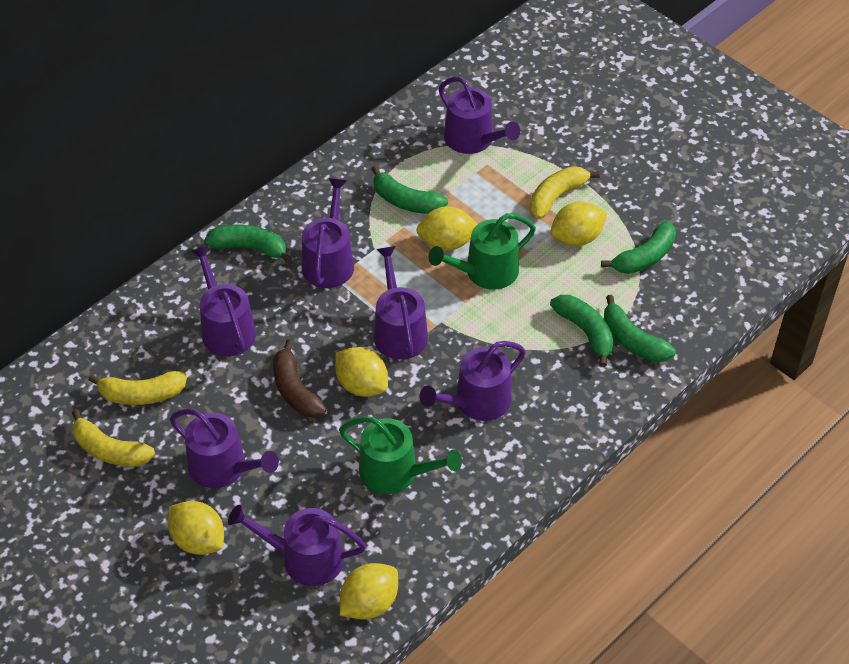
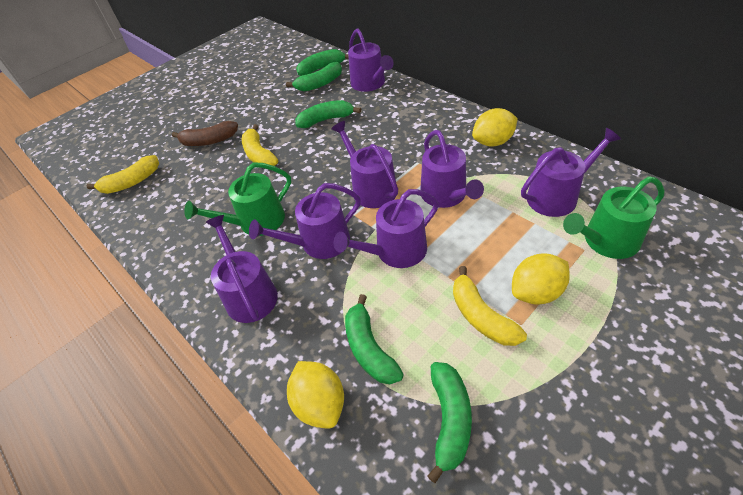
yellow lemon: 5 -> 3

